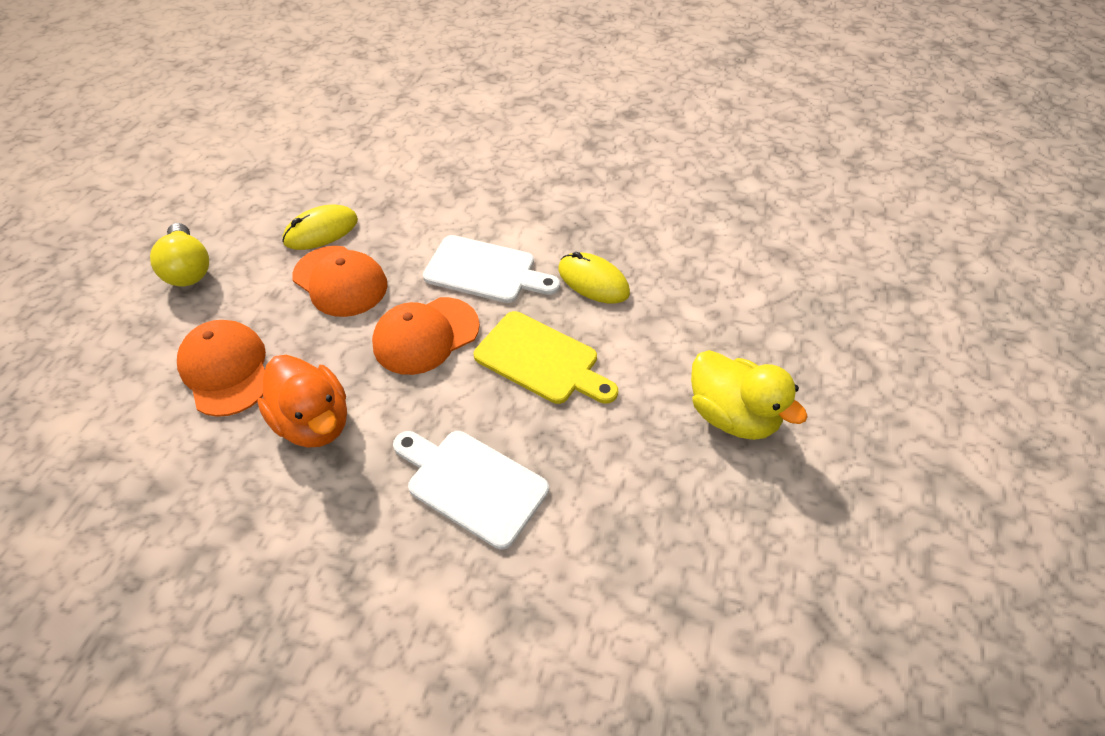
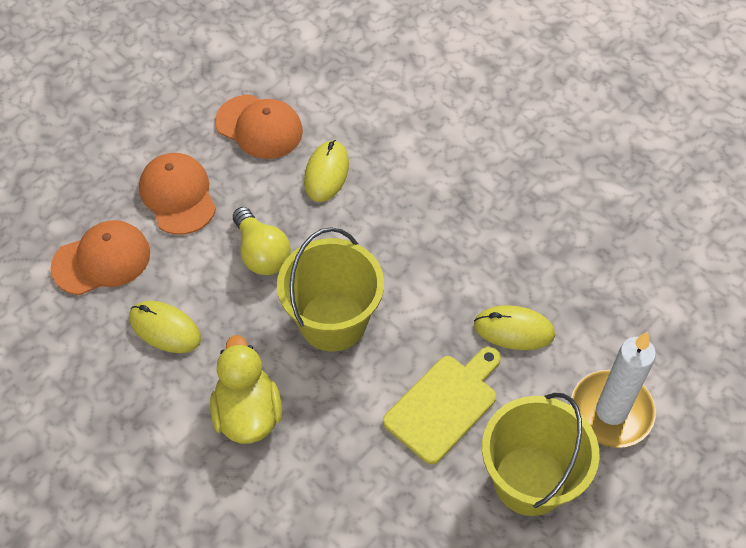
orange duck: 1 -> 0
white candle: 0 -> 1
white cutting board: 2 -> 0
yellow bucket: 0 -> 2
yellow mouse: 2 -> 3

